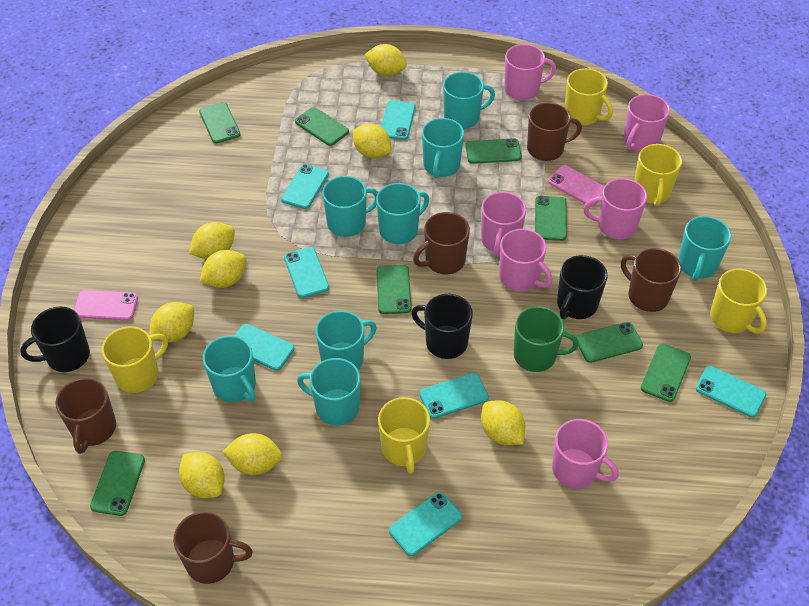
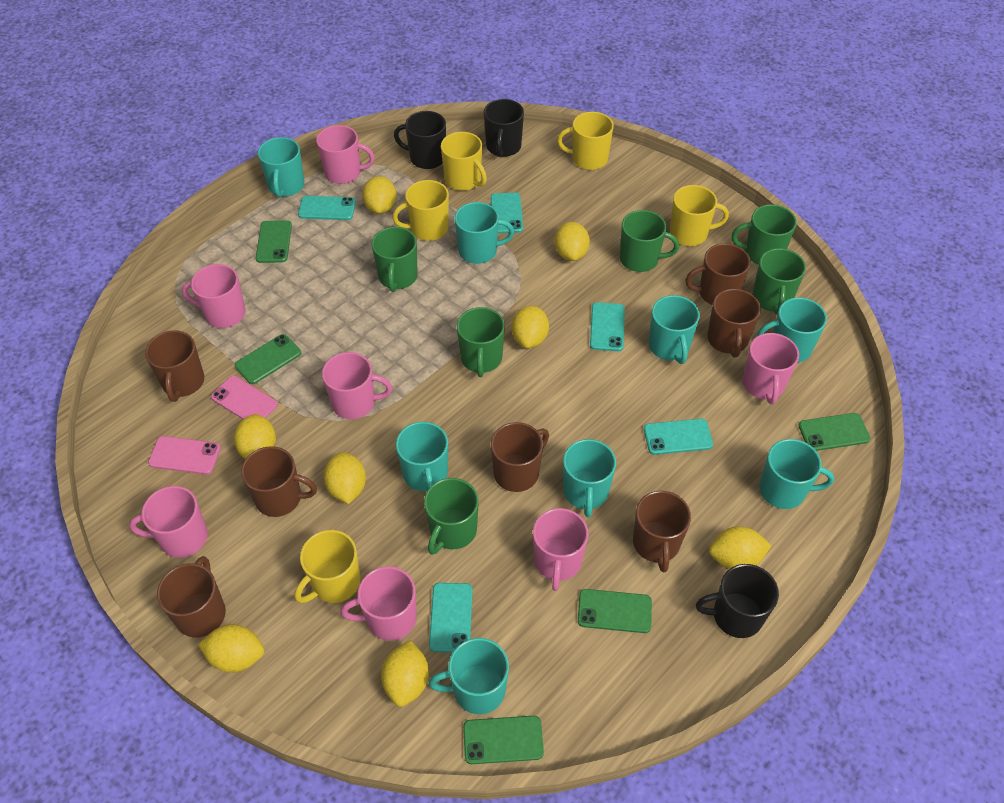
brown mug: 5 -> 7
green mug: 1 -> 6
green phone: 8 -> 5
pink mug: 6 -> 7
turquoise phone: 7 -> 5

